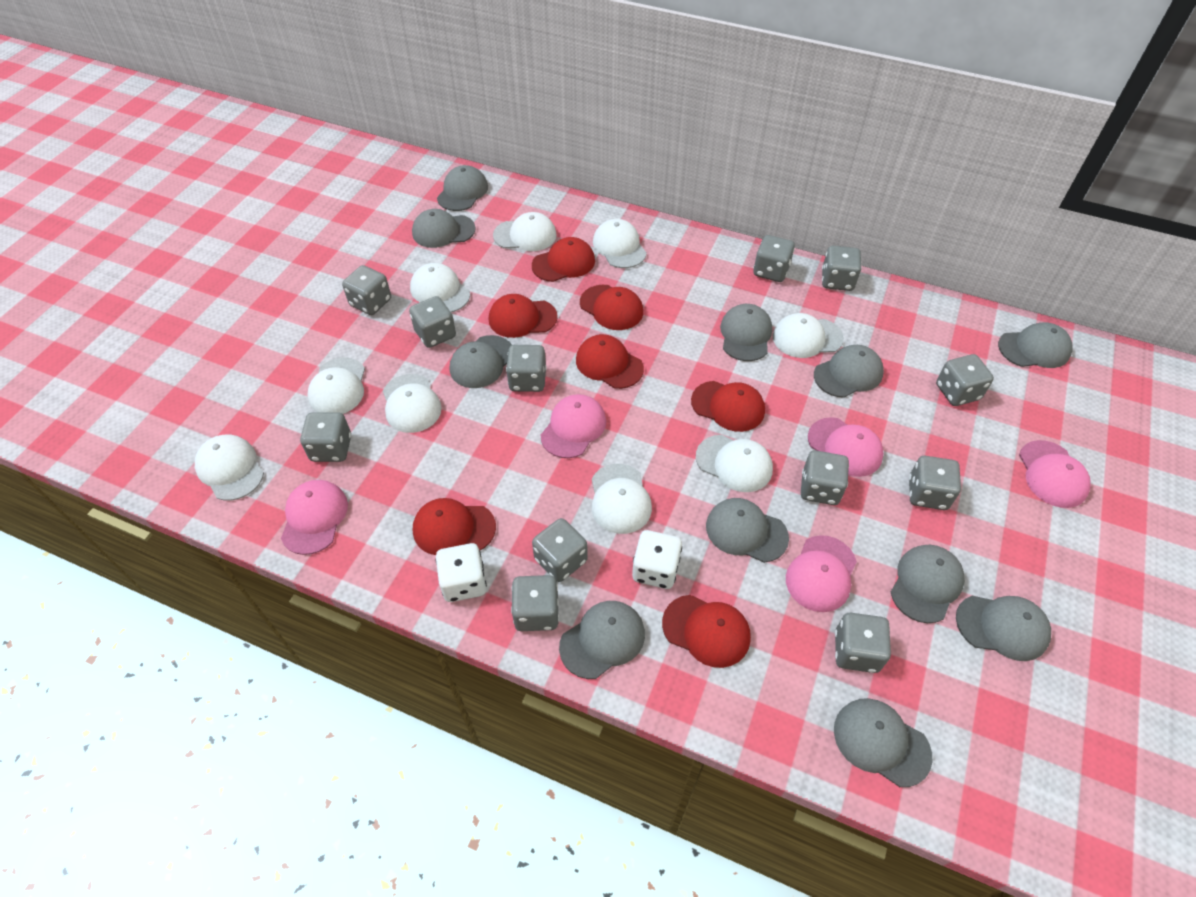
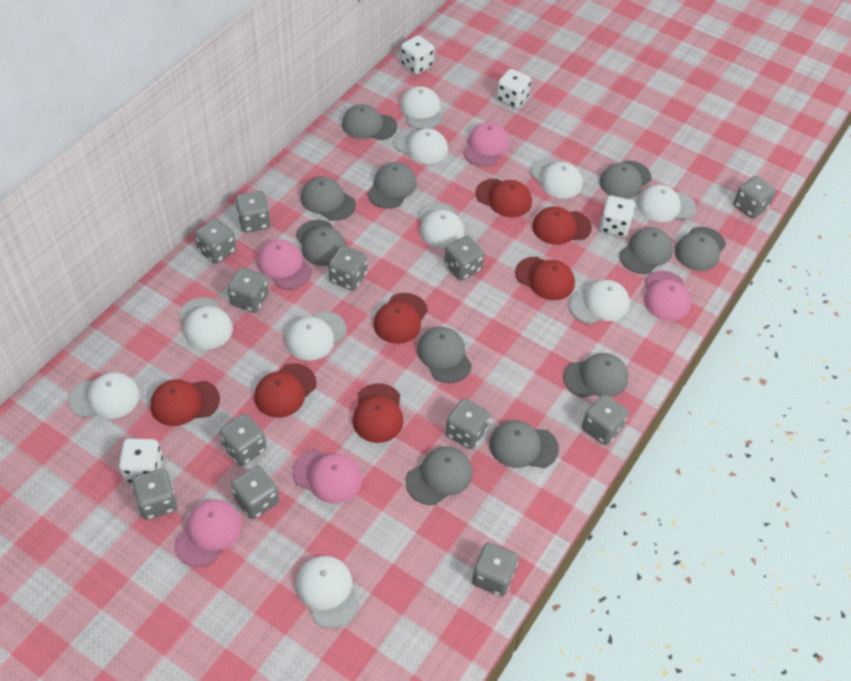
white cap: 9 -> 10
white dice: 2 -> 4

